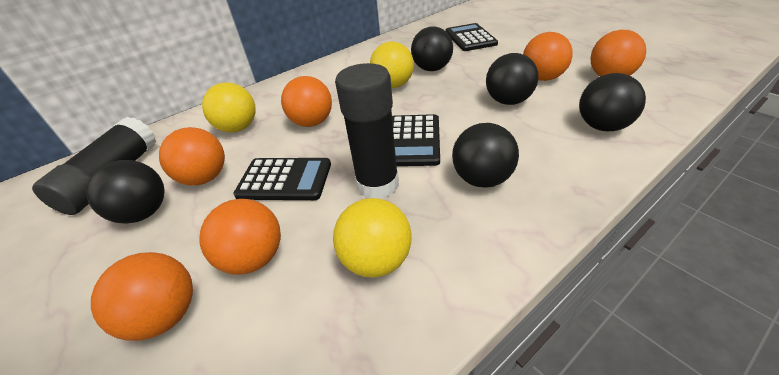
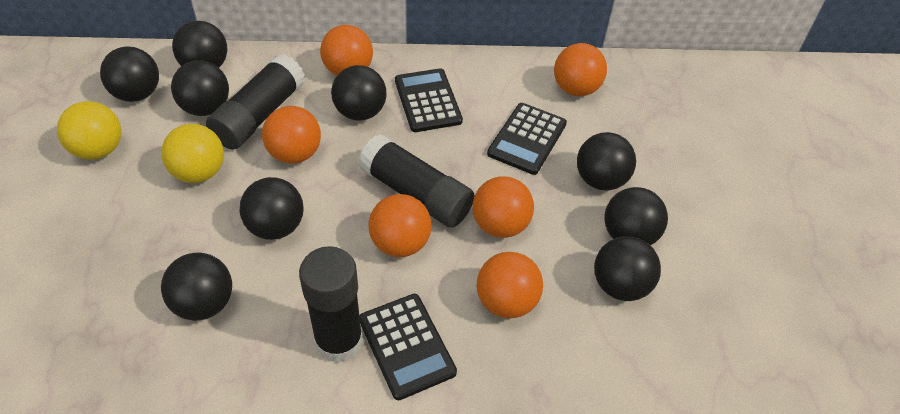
black ball: 5 -> 9
black glue stick: 2 -> 3
yellow ball: 3 -> 2

